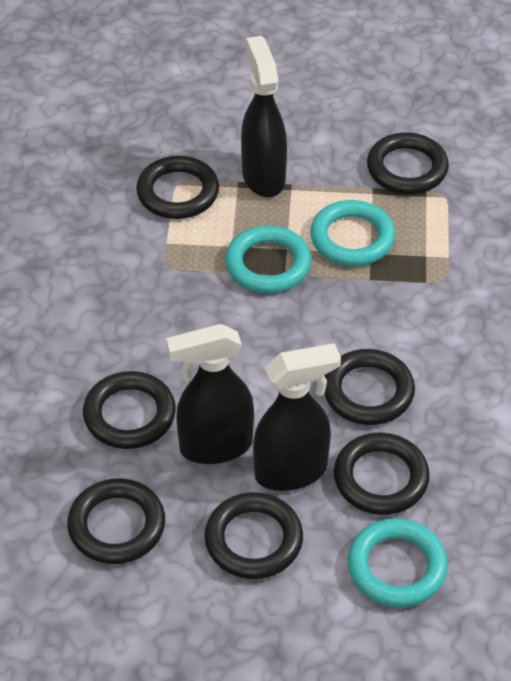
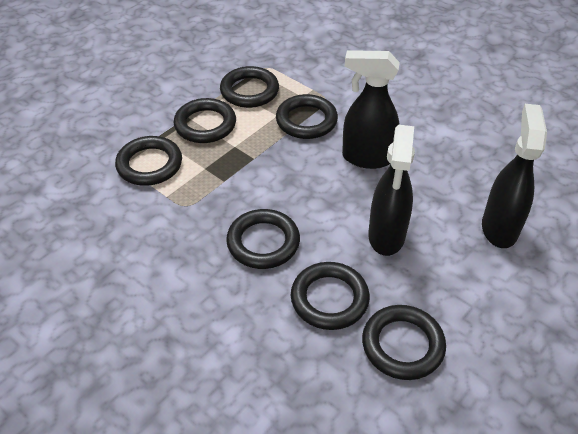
turquoise ring: 3 -> 0

